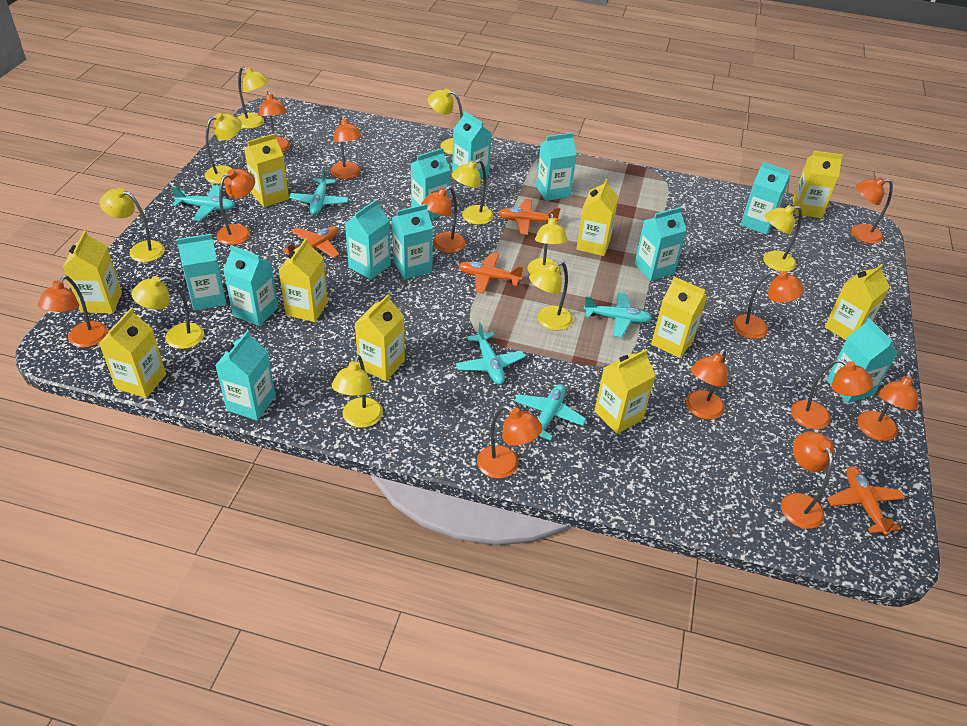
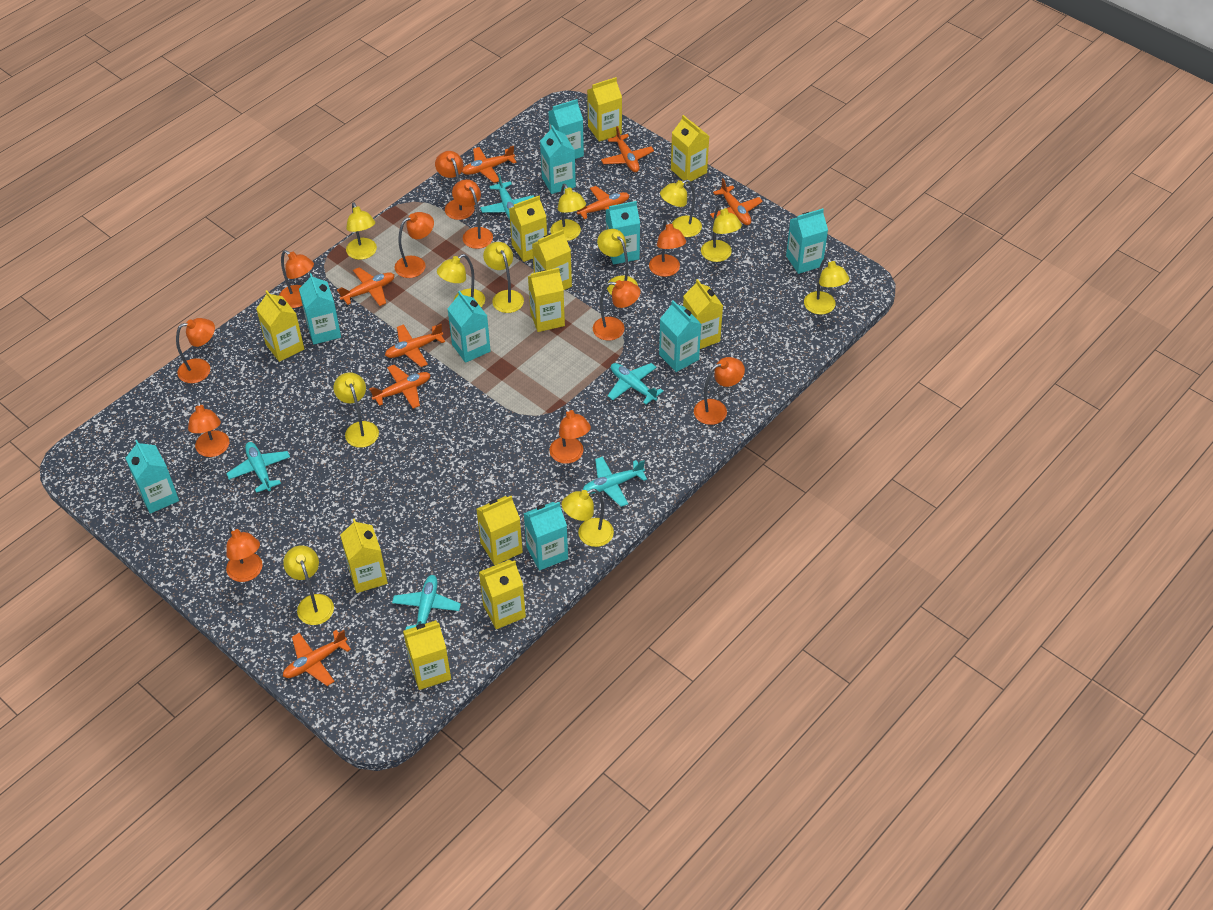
orange lamp: 12 -> 11
orange plane: 4 -> 8
turquoise carton: 11 -> 9
yellow carton: 10 -> 11
yellow lamp: 10 -> 11

